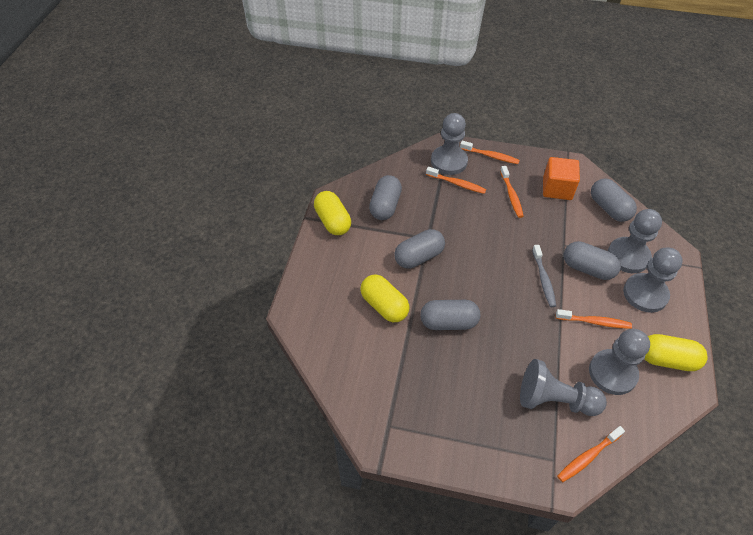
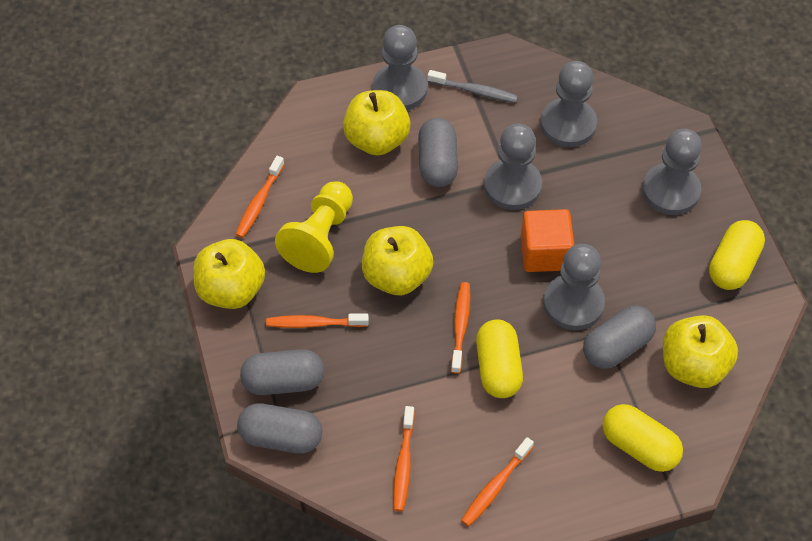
grey capsule: 5 -> 4
yellow apple: 0 -> 4
yellow pawn: 0 -> 1

